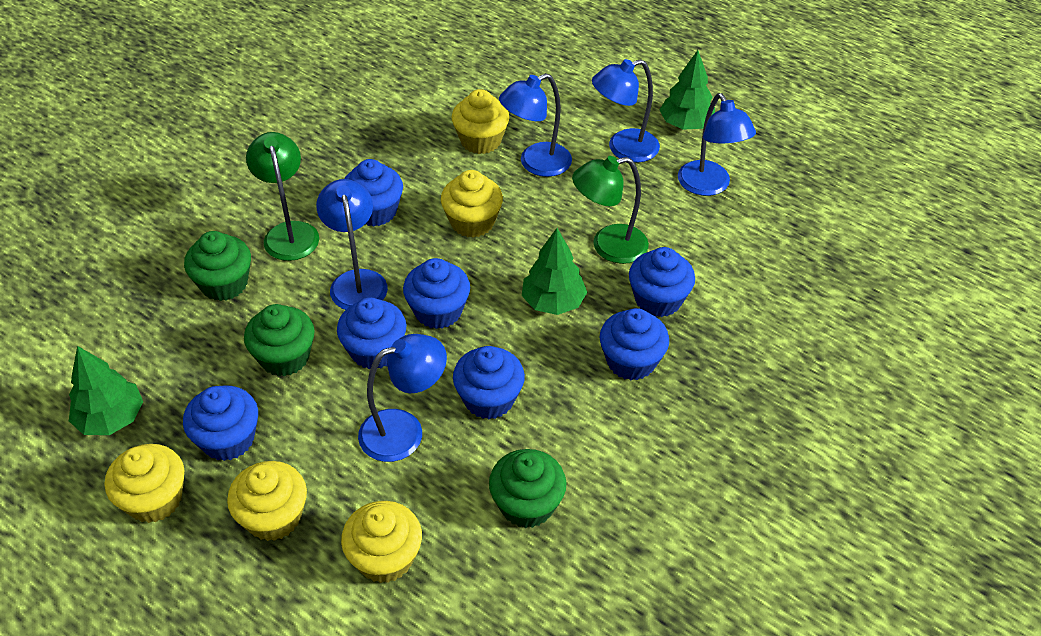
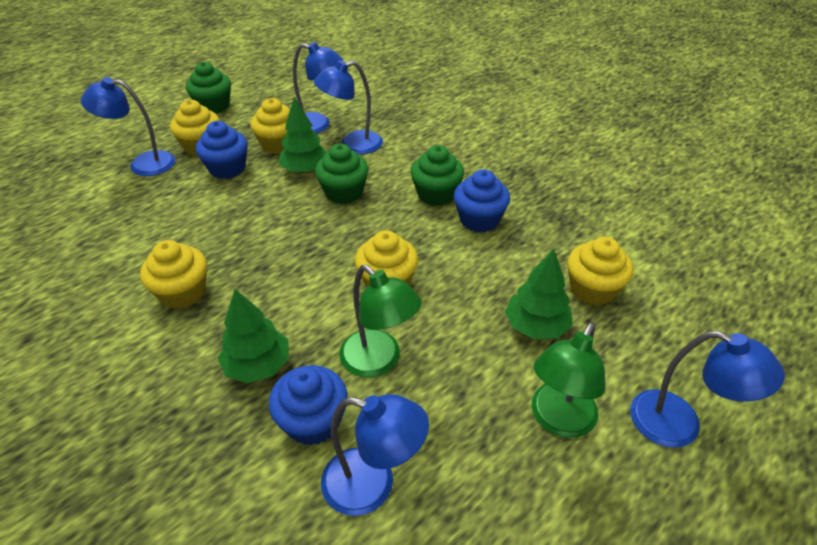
blue cupcake: 7 -> 3

